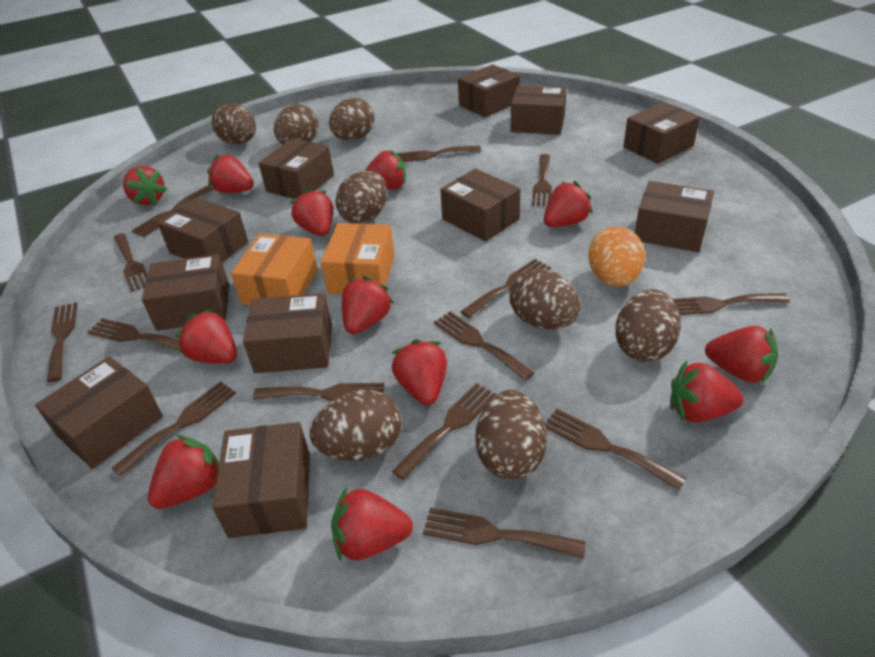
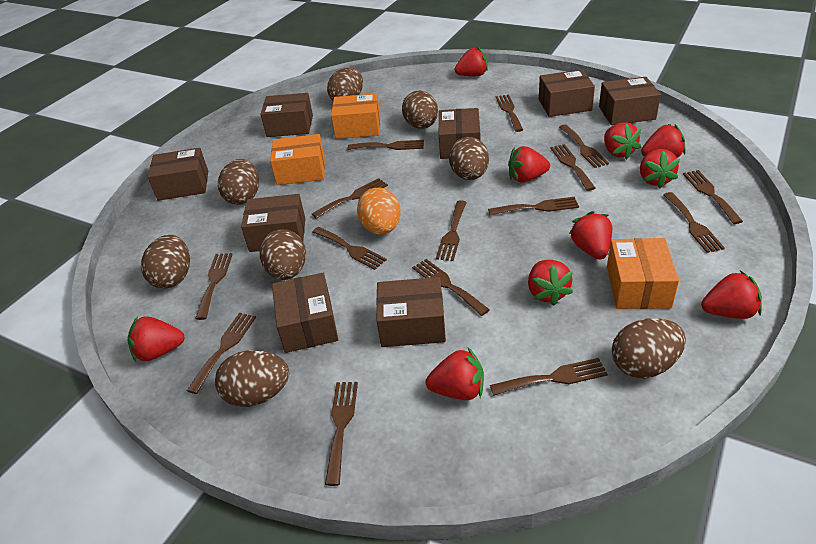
brown box: 11 -> 8
brown fork: 14 -> 15
orange box: 2 -> 3
red strawberry: 12 -> 10

